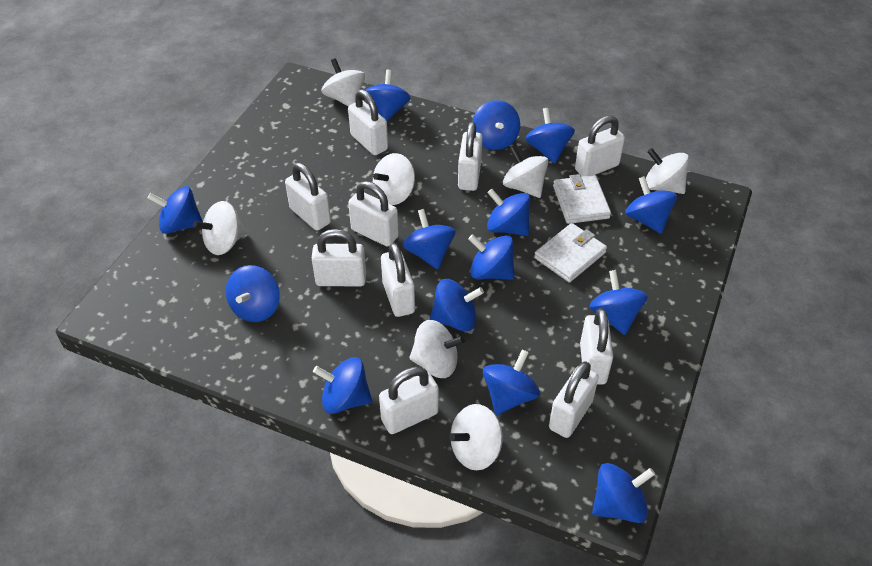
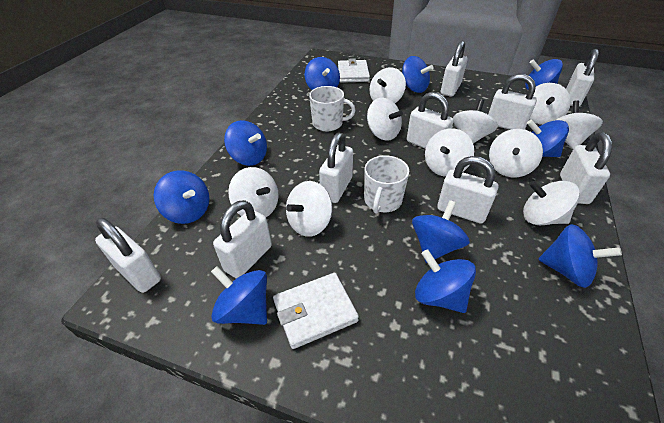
blue spinning top: 14 -> 10
white mug: 0 -> 2
white padlock: 10 -> 9
white spinning top: 7 -> 10

